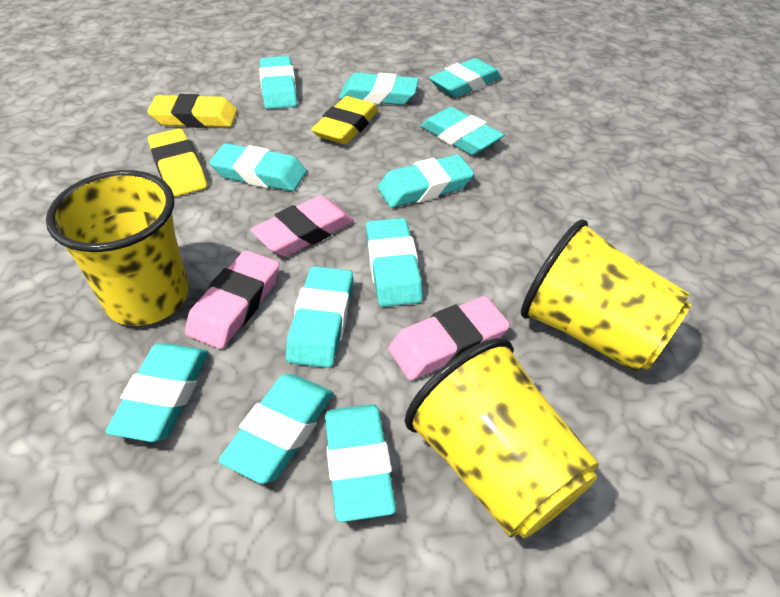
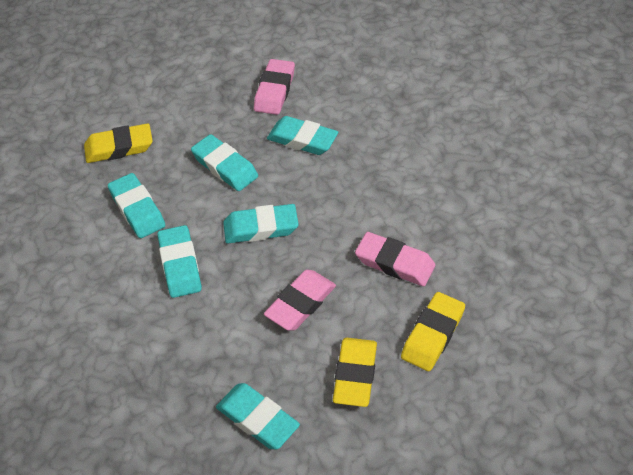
turquoise eraser: 11 -> 6
yellow cup: 3 -> 0

